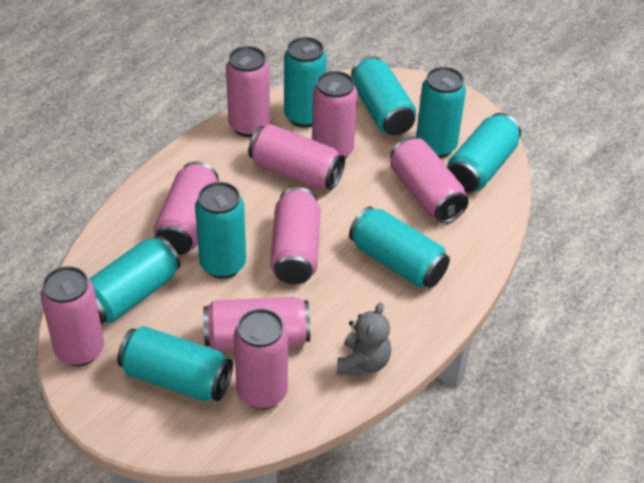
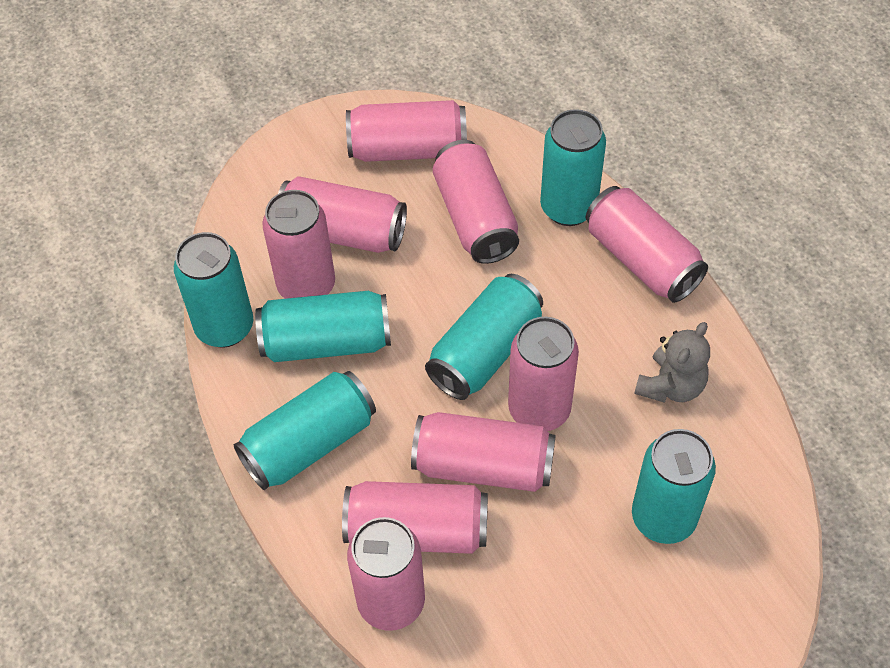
turquoise can: 8 -> 6

